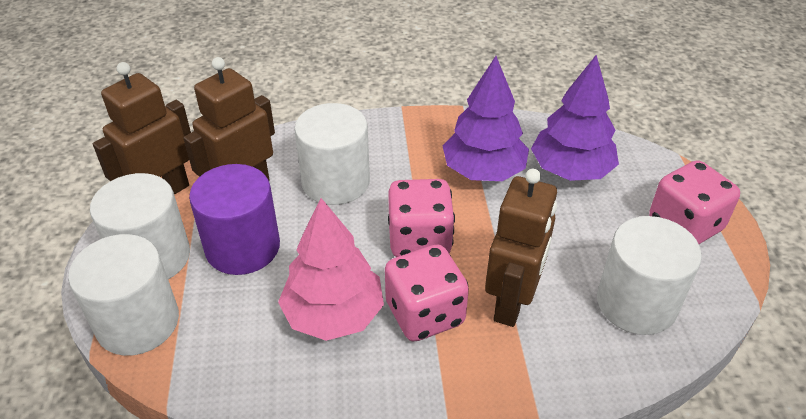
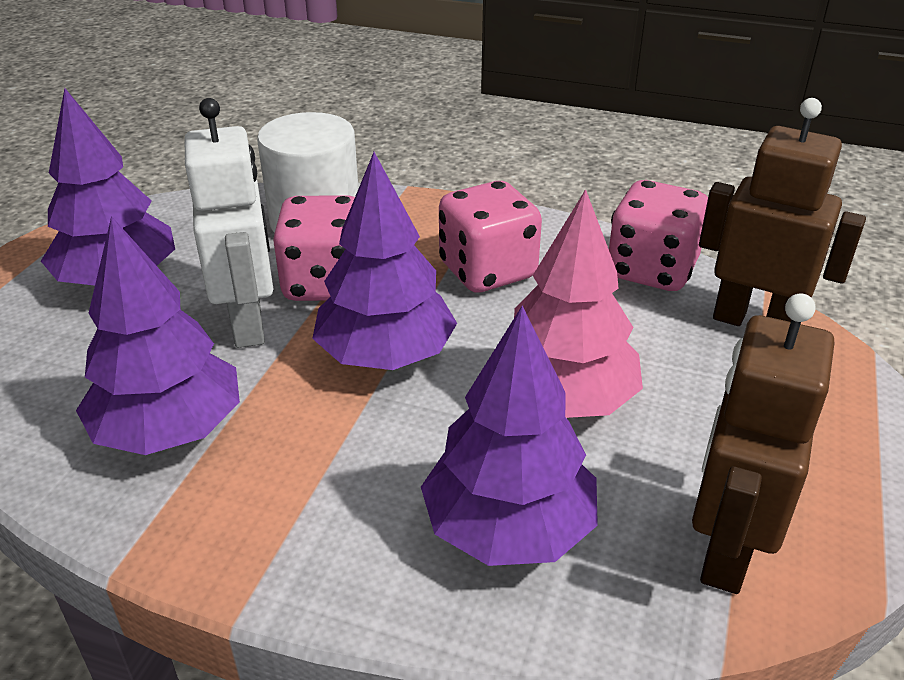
brown robot: 3 -> 2
purple cylinder: 1 -> 0
purple tree: 2 -> 4
white cylinder: 4 -> 1
white robot: 0 -> 1

